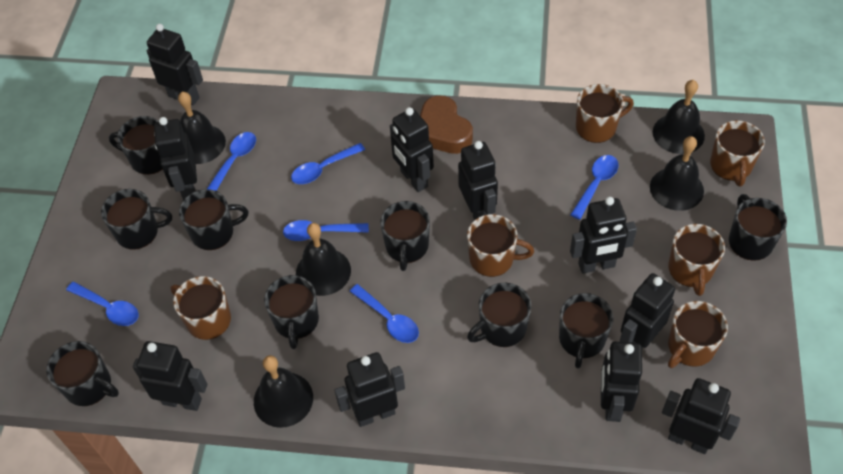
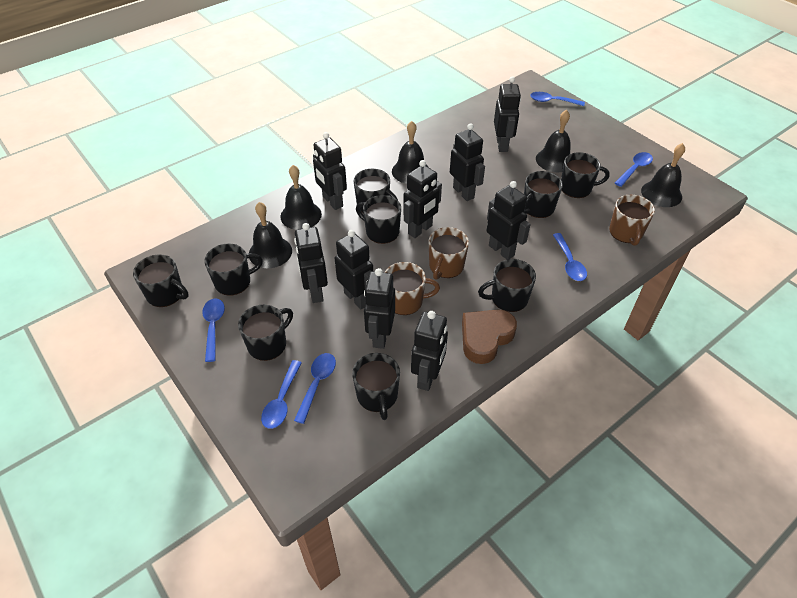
black robot: 10 -> 9
brown mug: 6 -> 3

